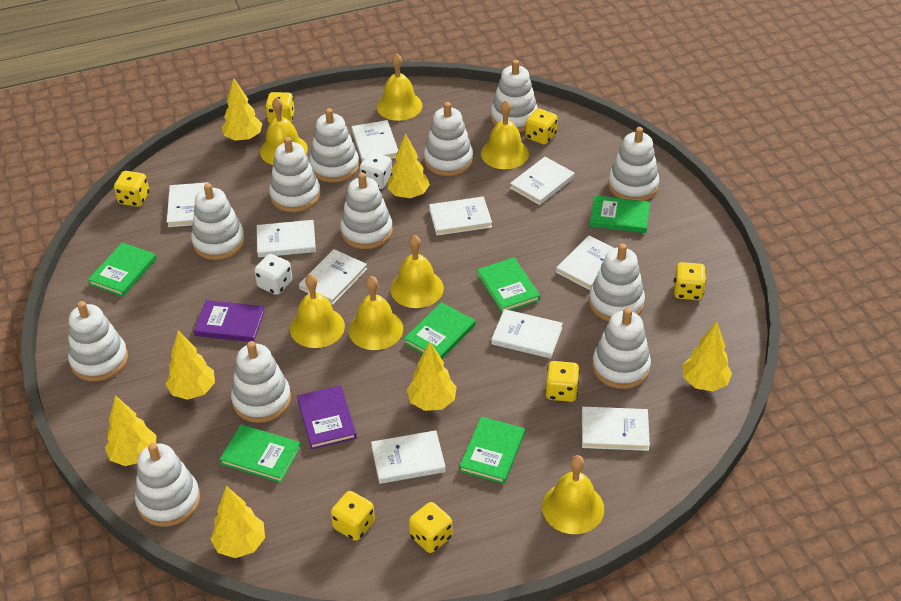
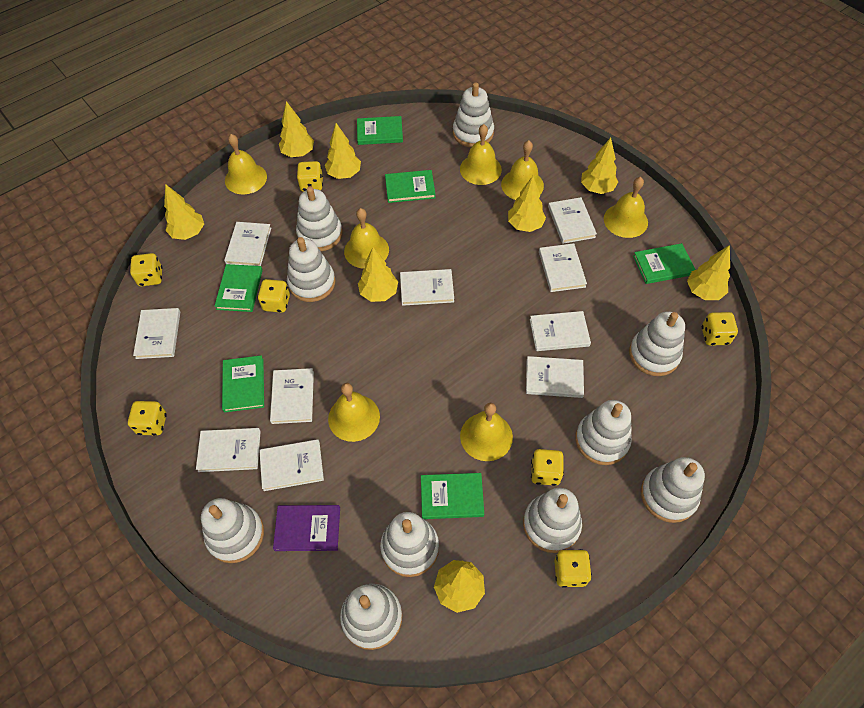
purple book: 2 -> 1
white dice: 2 -> 0
white stacking toy: 12 -> 10
yellow tree: 7 -> 8

